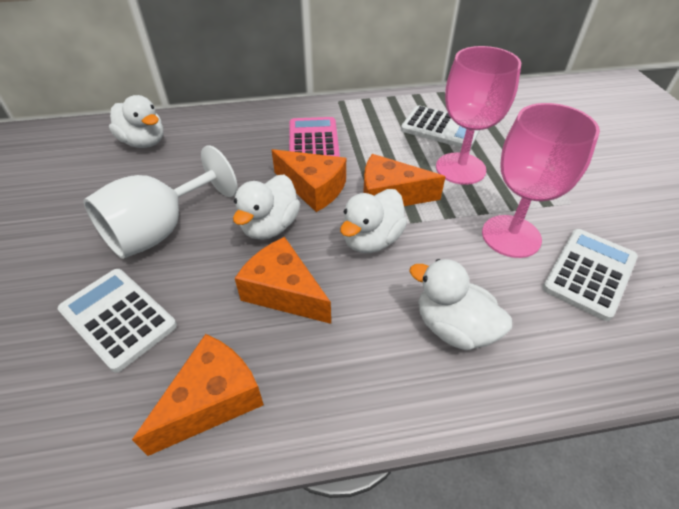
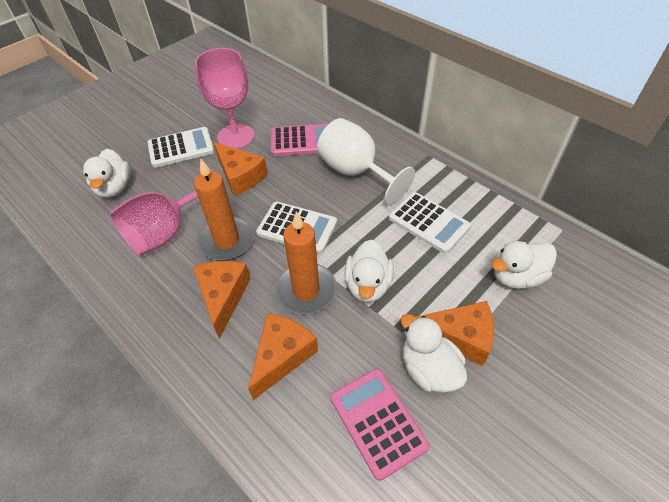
orange candle: 0 -> 2
pink calculator: 1 -> 2

